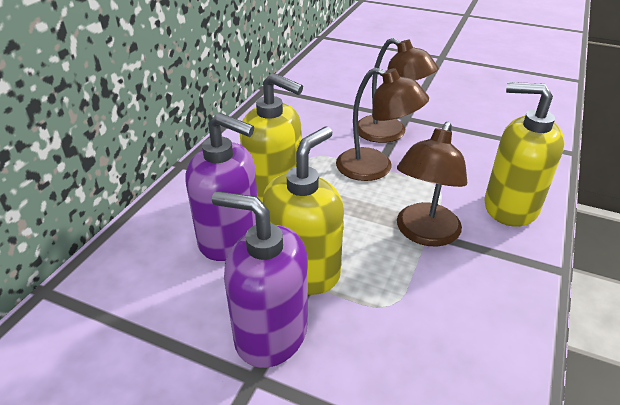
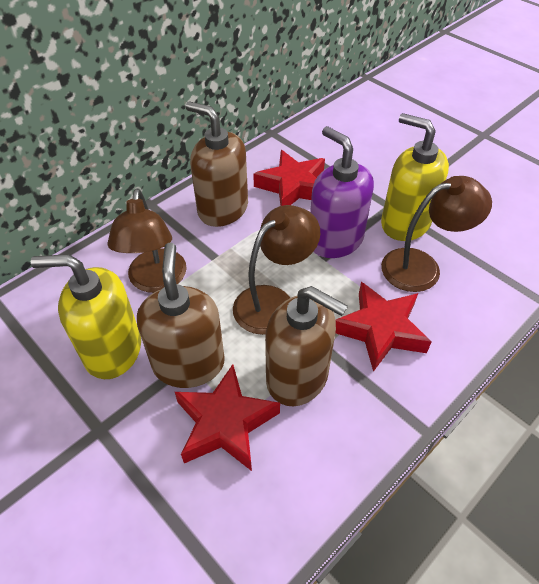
brown soap dispenser: 0 -> 3
purple soap dispenser: 2 -> 1
red star: 0 -> 3
yellow soap dispenser: 3 -> 2

